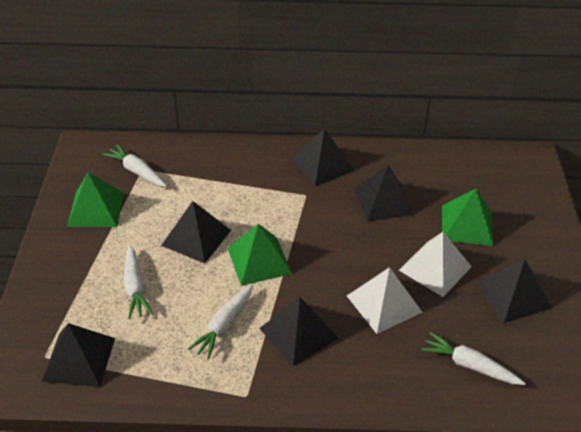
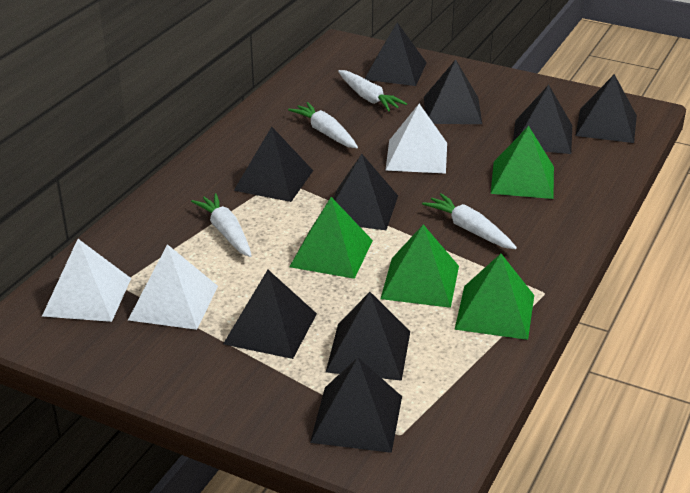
black pyramid: 6 -> 9
green pyramid: 3 -> 4
white pyramid: 2 -> 3

